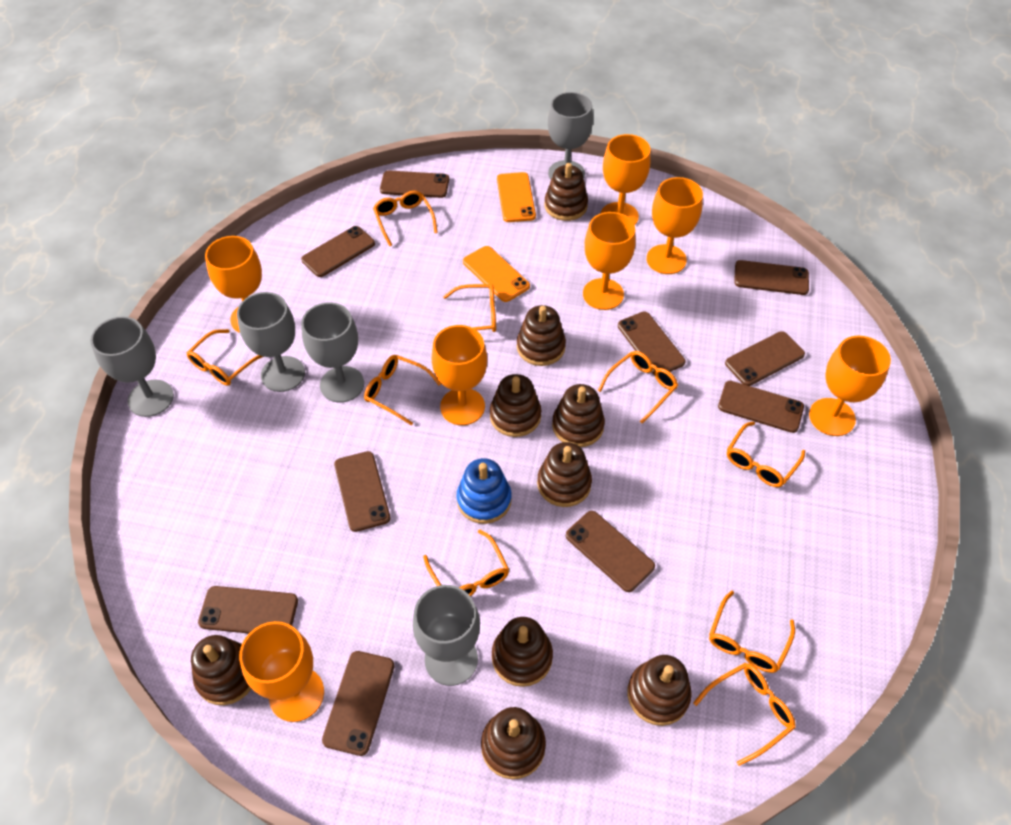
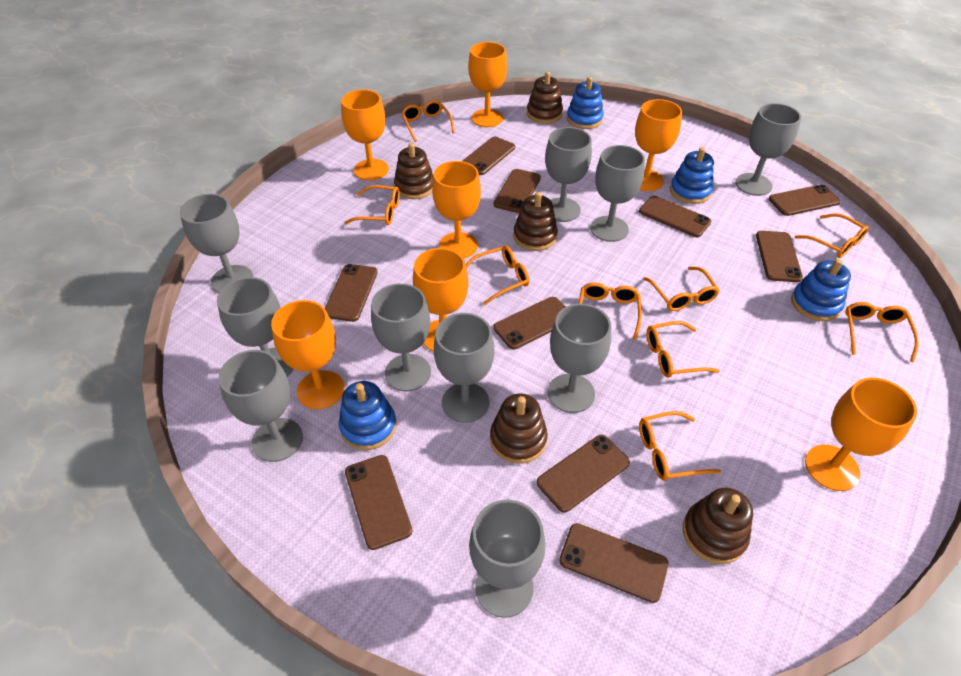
blue stacking toy: 1 -> 4
brown stacking toy: 9 -> 5
grey goblet: 5 -> 10
orange phone: 2 -> 0

